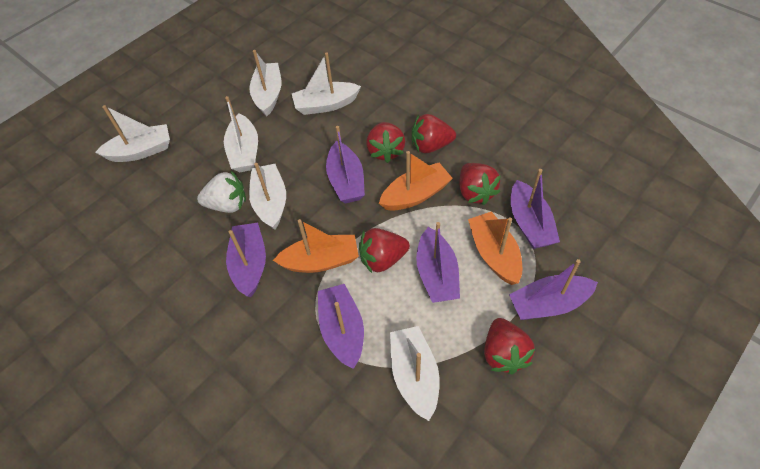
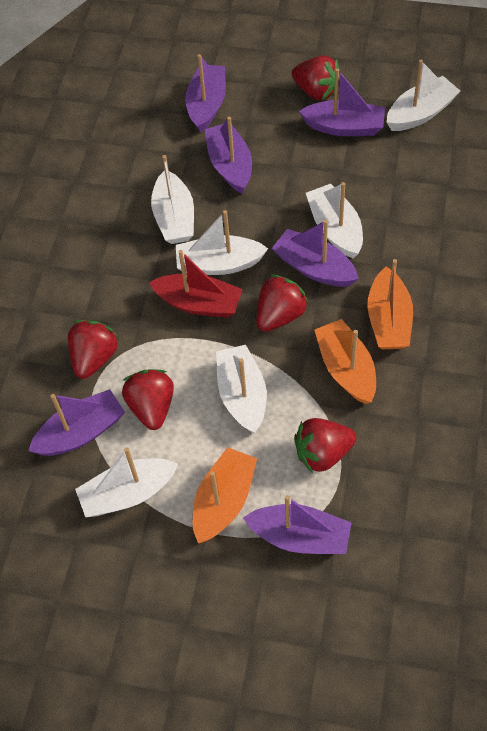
red boat: 0 -> 1
white strawberry: 1 -> 0

